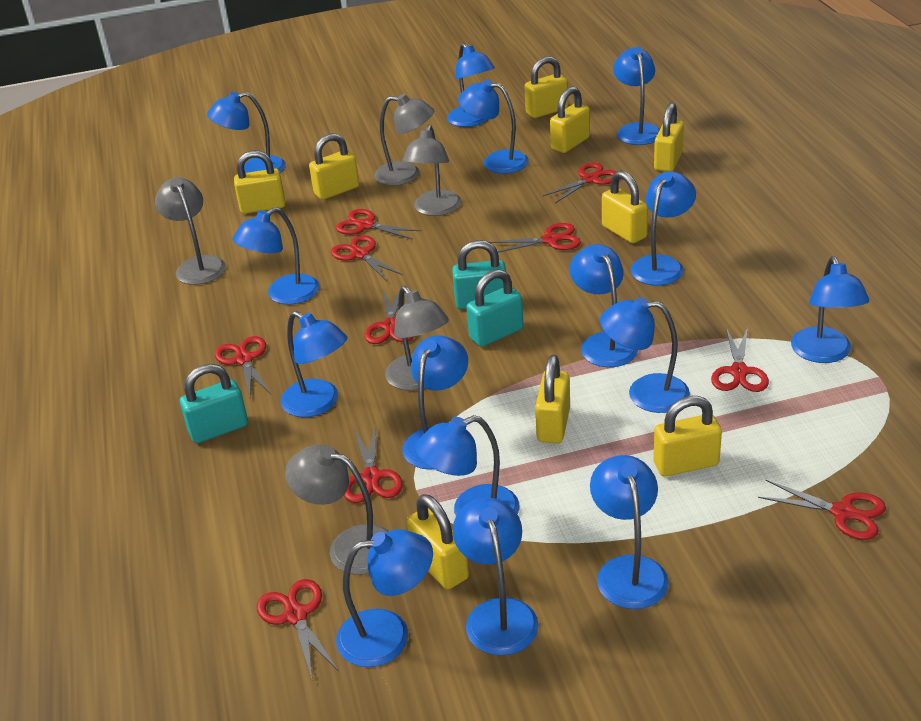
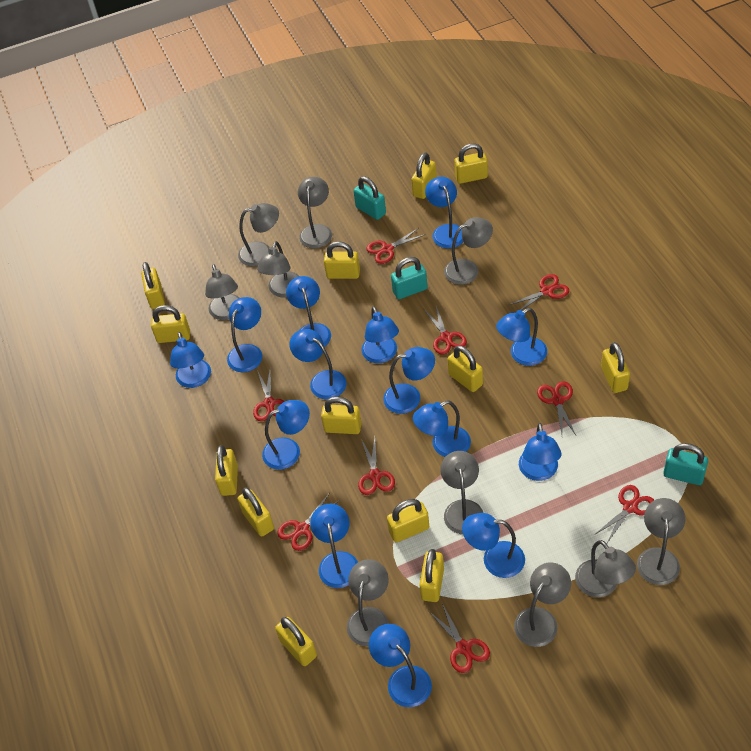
blue lamp: 15 -> 14
grey lamp: 5 -> 10
red scissors: 10 -> 9
yellow padlock: 9 -> 13

